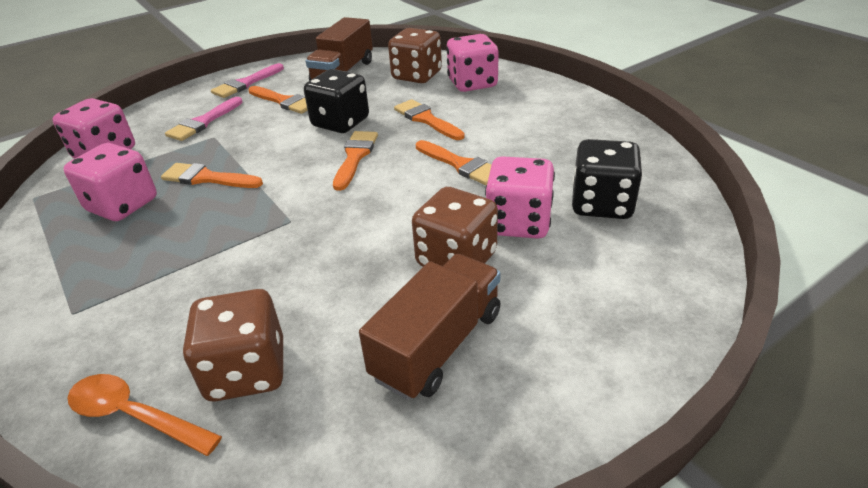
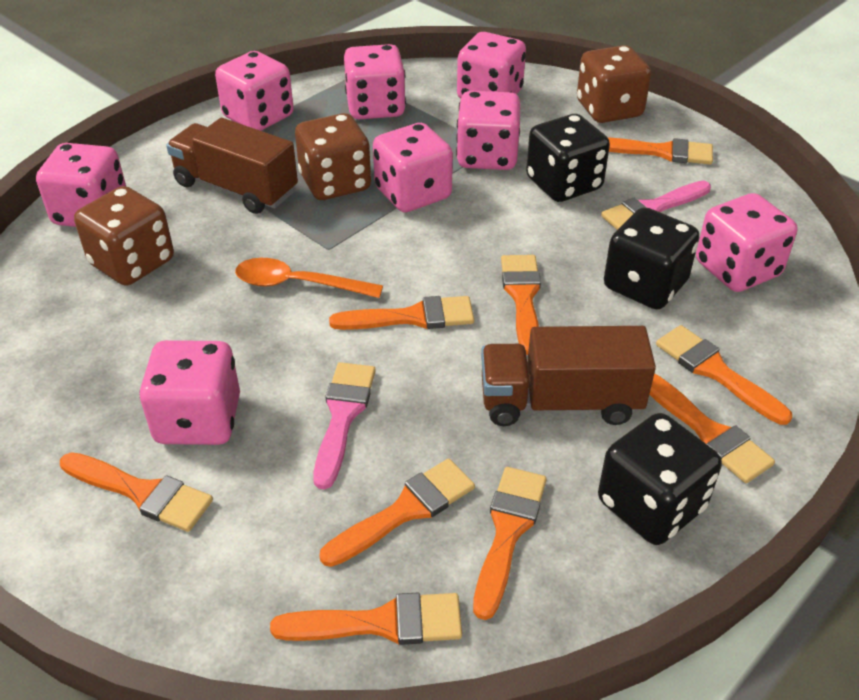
black dice: 2 -> 3
orange brush: 5 -> 9
pink dice: 4 -> 8

